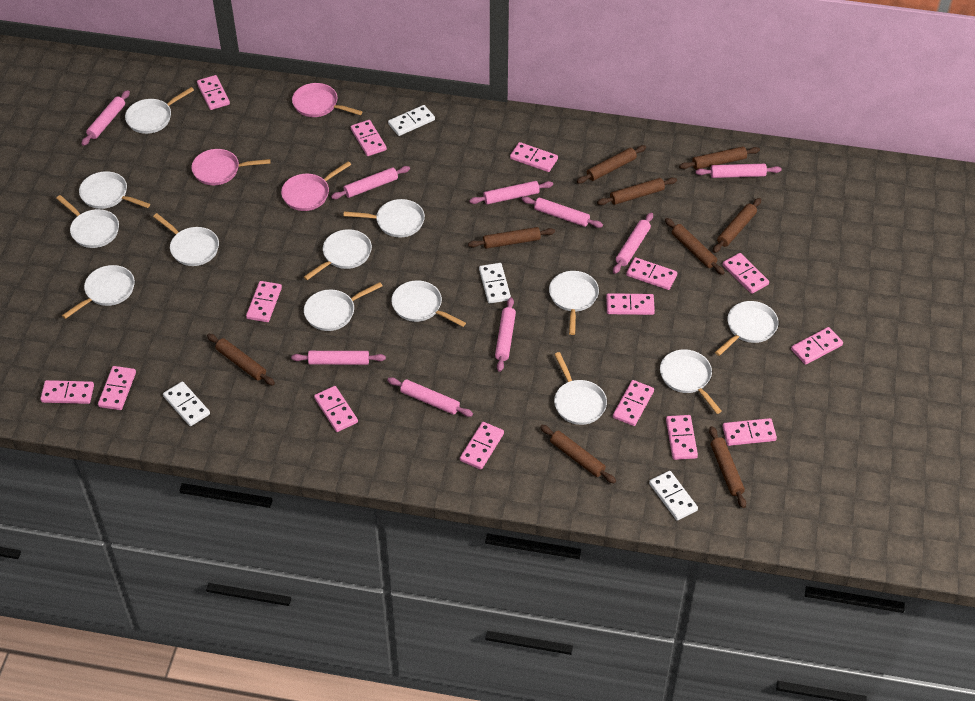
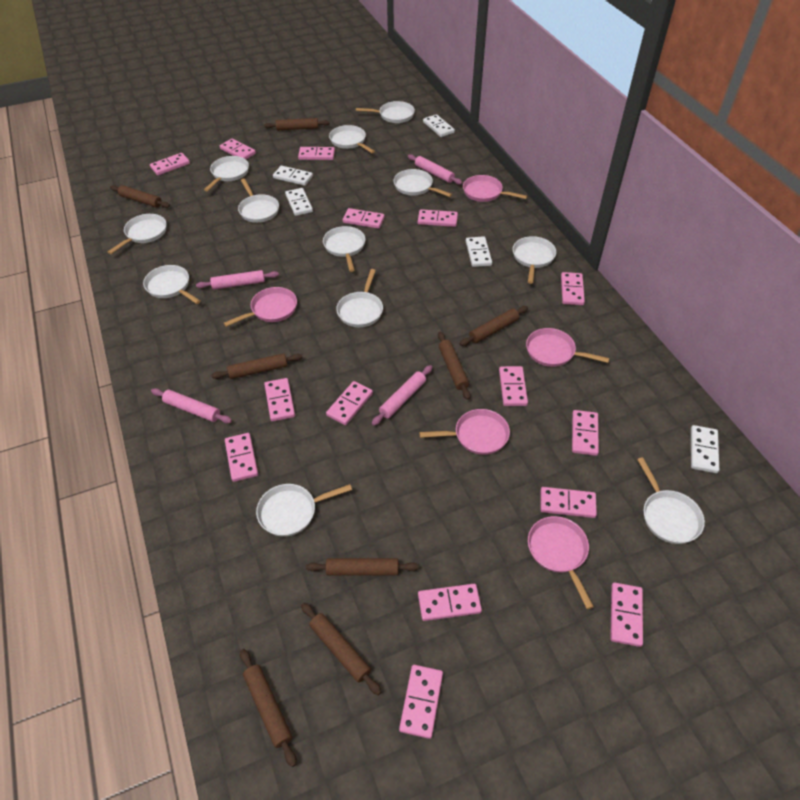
brown rolling pin: 9 -> 8
pink pan: 3 -> 5
pink rolling pin: 9 -> 4
white domino: 4 -> 5
white pan: 13 -> 12

